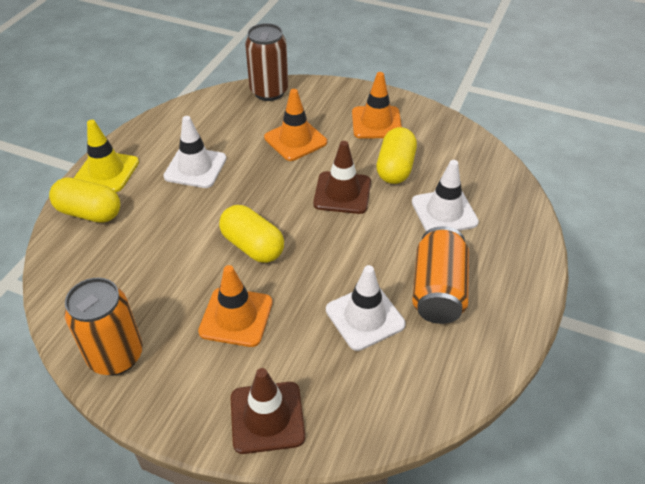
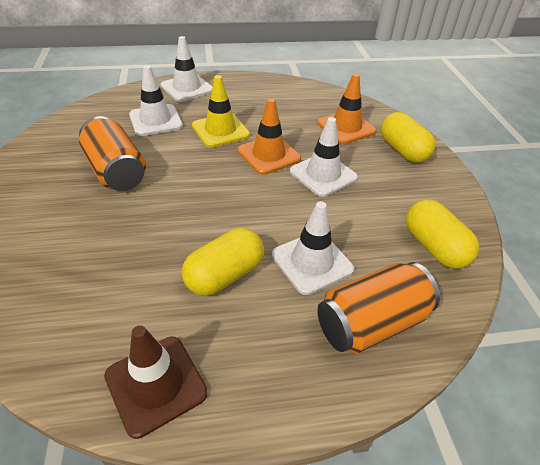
brown can: 1 -> 0
brown traffic cone: 2 -> 1
orange traffic cone: 3 -> 2
white traffic cone: 3 -> 4

